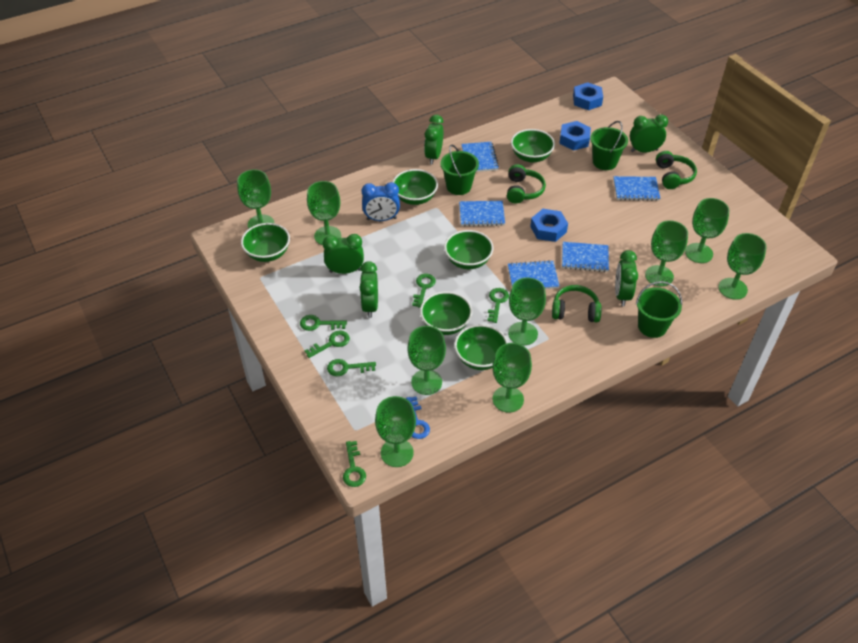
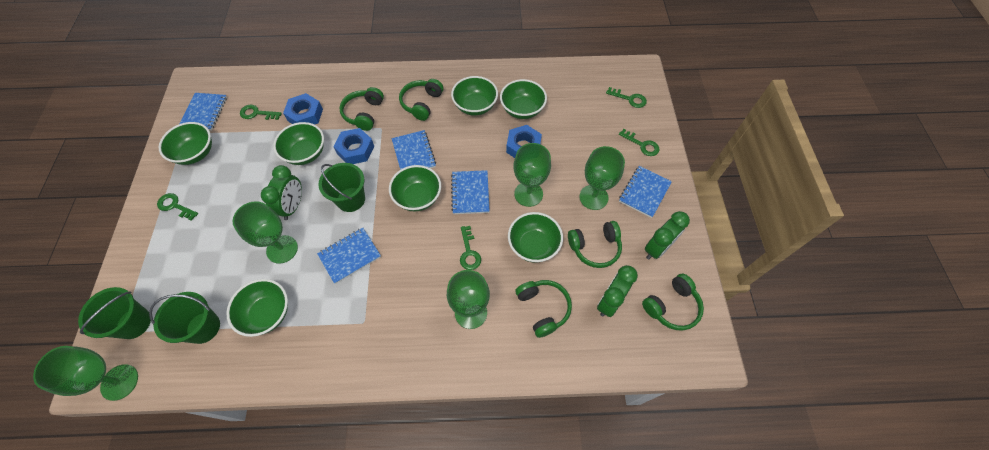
blue clock: 1 -> 0
blue key: 1 -> 0
green bowl: 6 -> 7
green clock: 5 -> 3
green goblet: 9 -> 5
green headphones: 3 -> 5
green key: 6 -> 5

